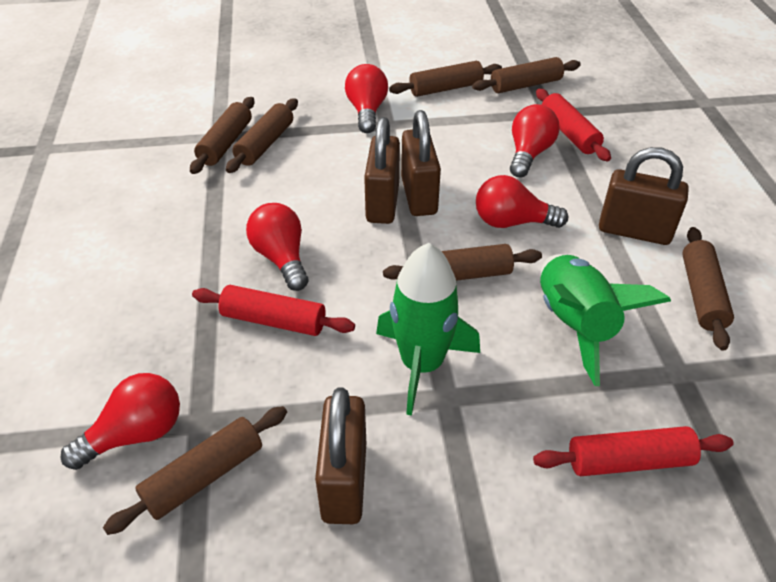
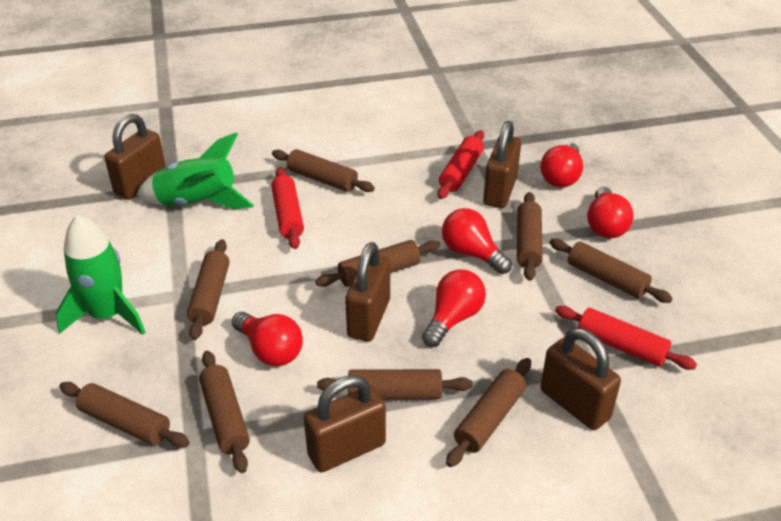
brown padlock: 4 -> 5
brown rolling pin: 7 -> 9

